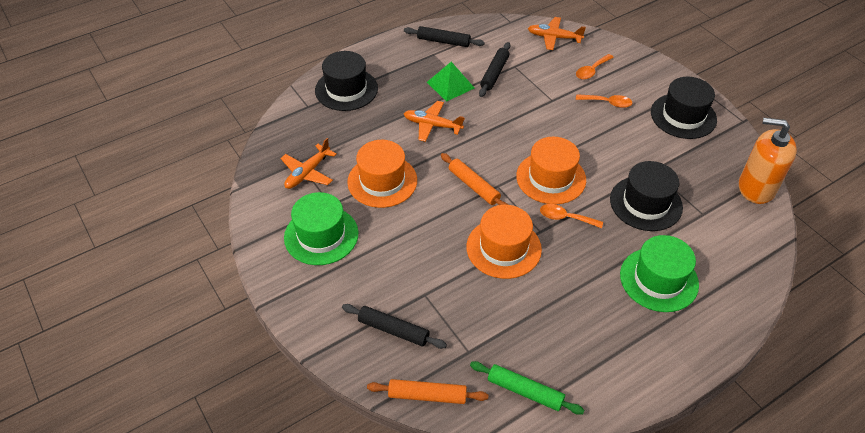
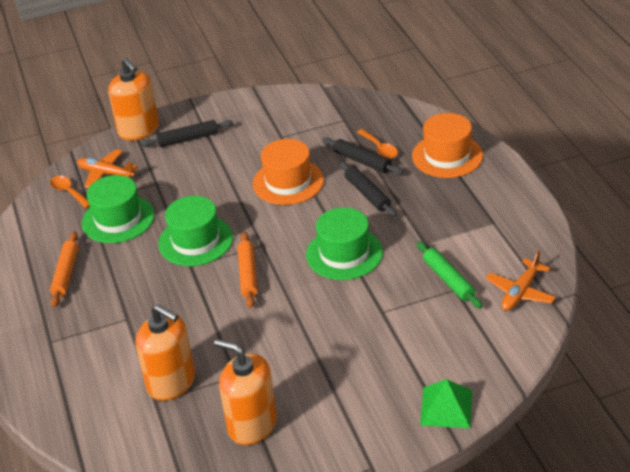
black hat: 3 -> 0
green hat: 2 -> 3
orange hat: 3 -> 2
orange plane: 3 -> 2
orange soap dispenser: 1 -> 3
orange spoon: 3 -> 2

